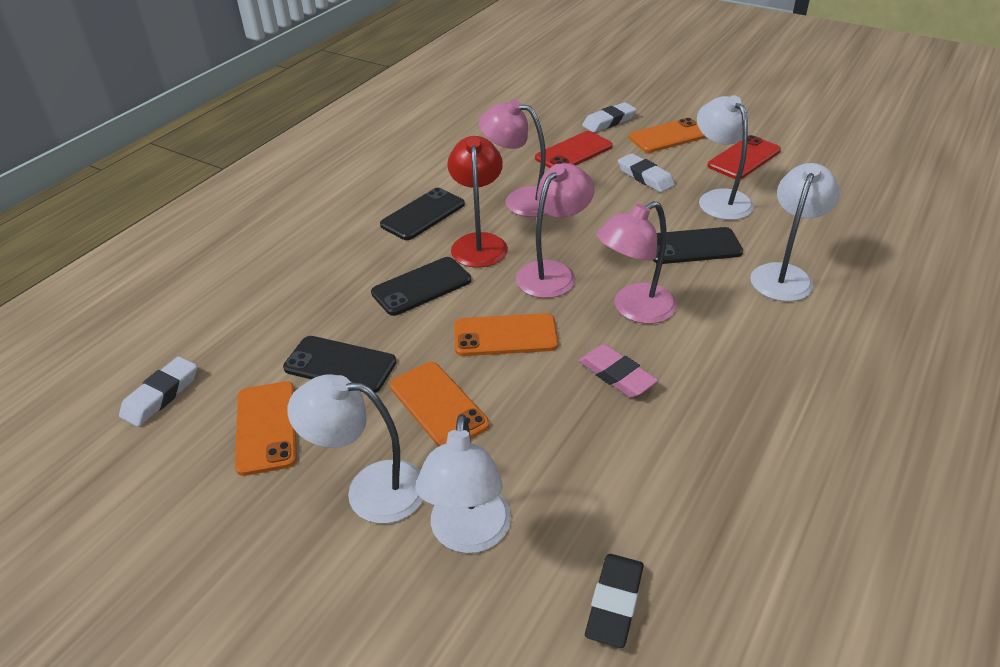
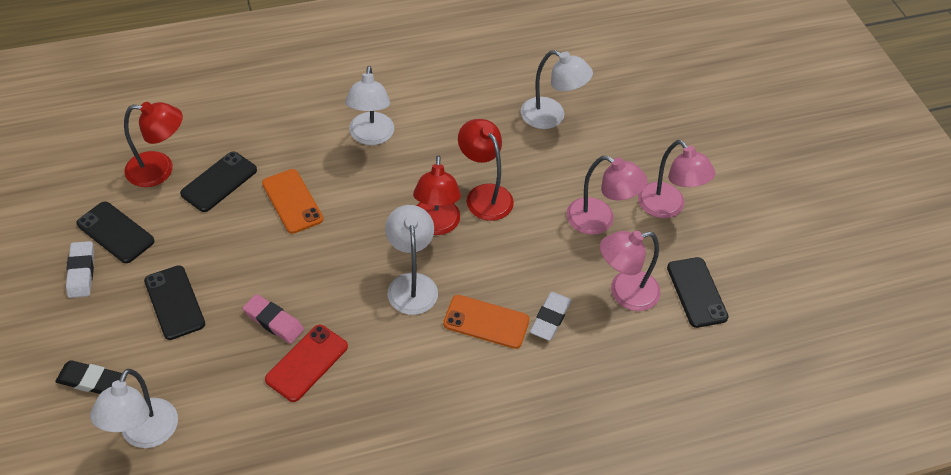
orange phone: 4 -> 2
red lamp: 1 -> 3
red phone: 2 -> 1
white eraser: 3 -> 2

